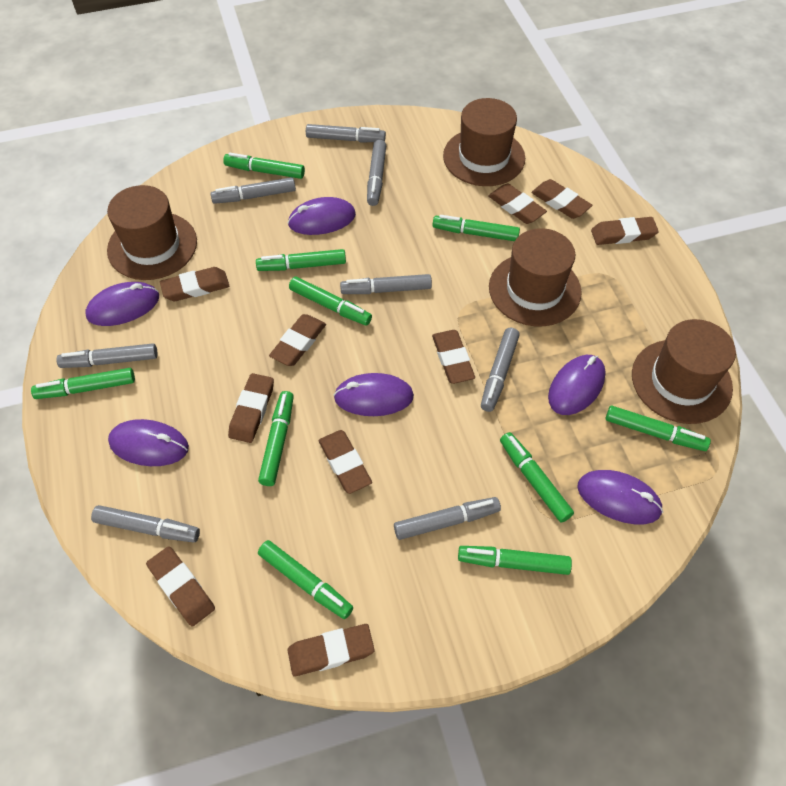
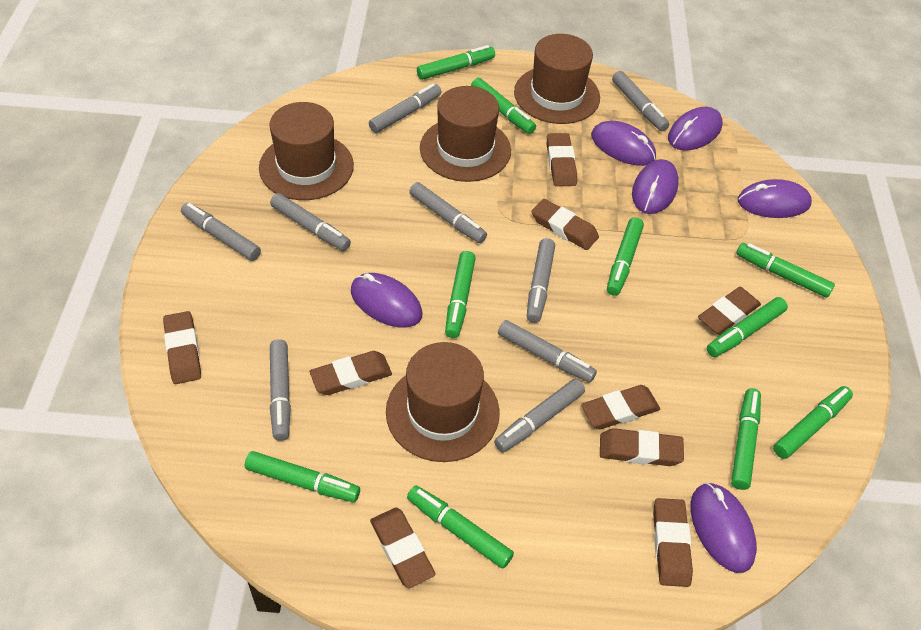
brown eraser: 10 -> 9
grey marker: 8 -> 9

